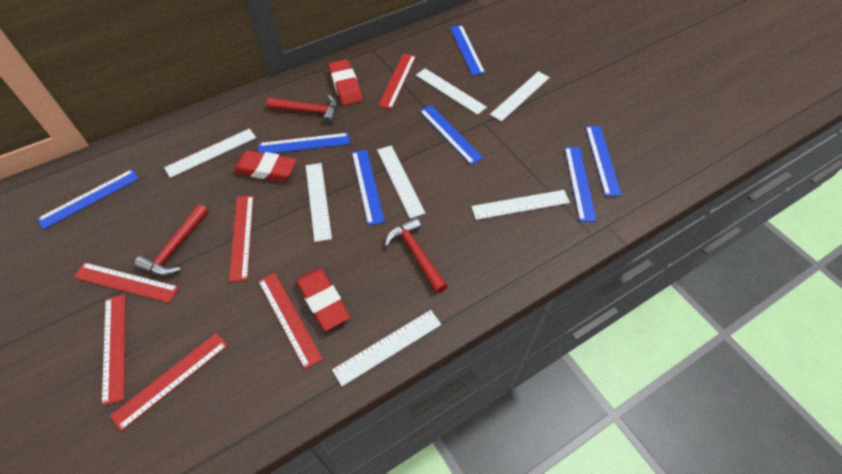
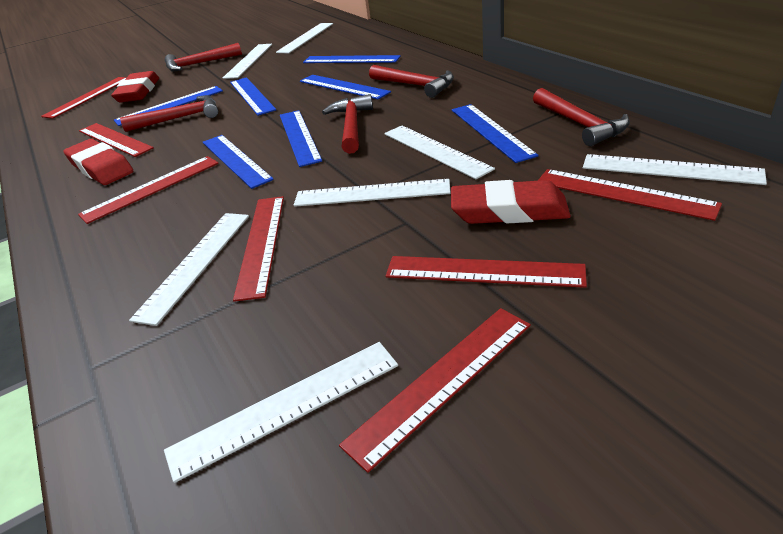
red hammer: 3 -> 5
red ruler: 6 -> 7

